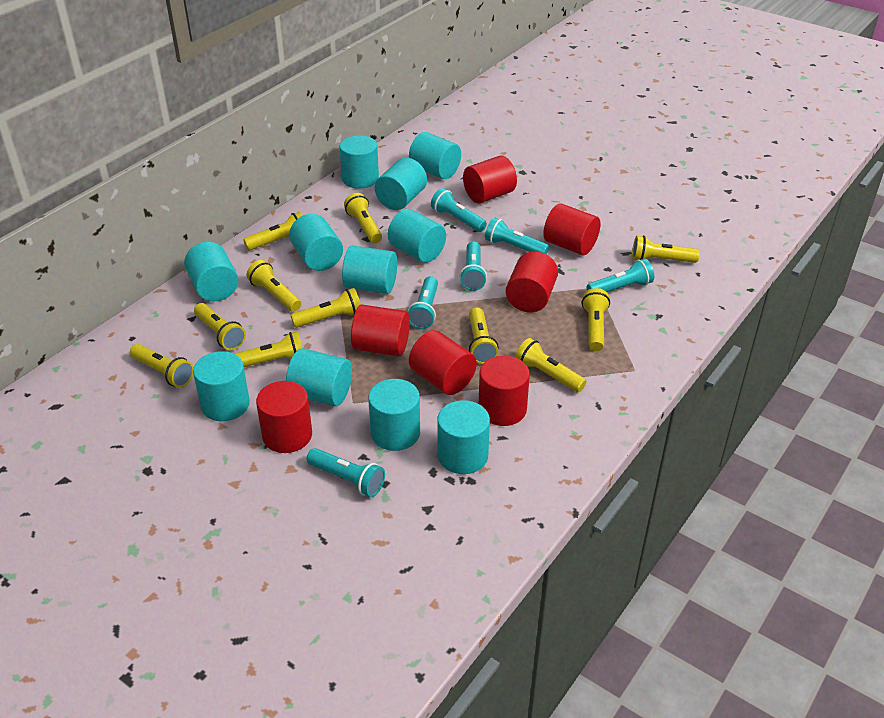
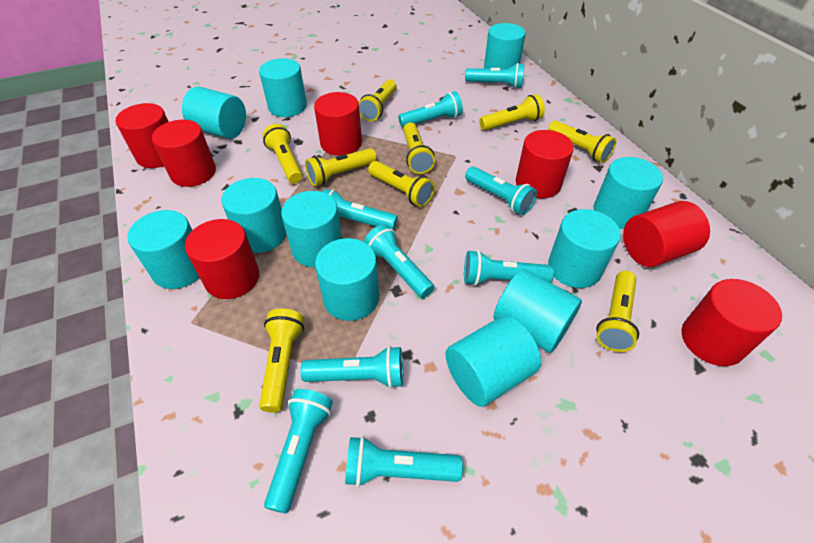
turquoise flashlight: 6 -> 9
yellow flashlight: 11 -> 9

